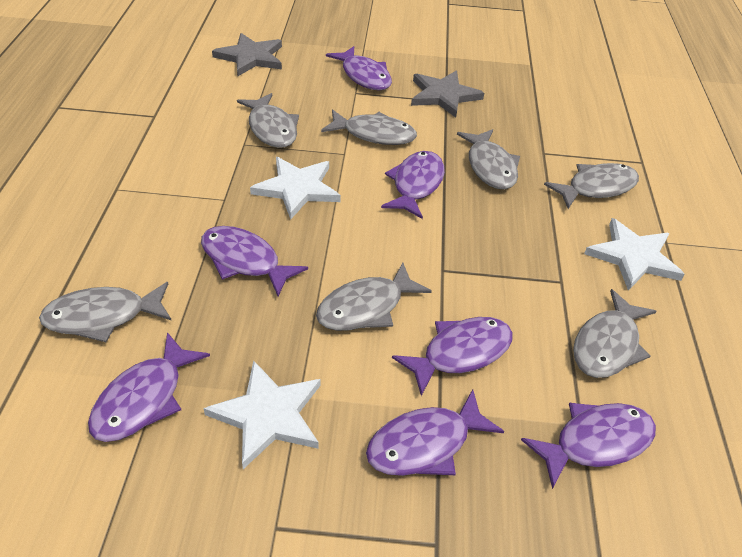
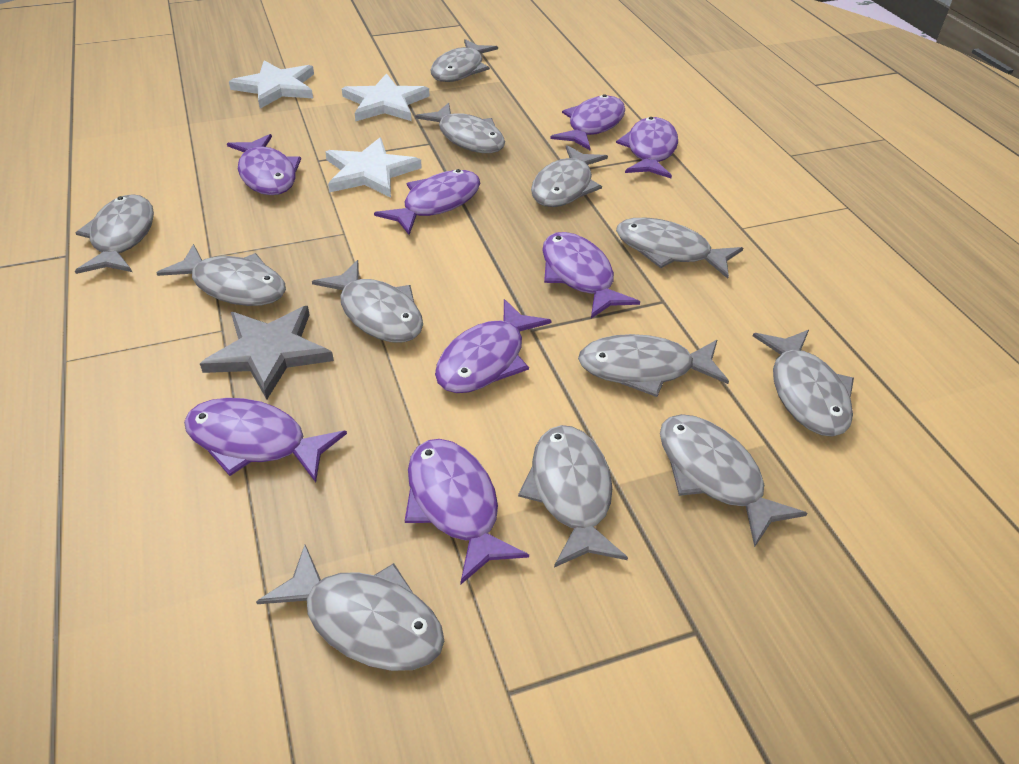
grey fish: 7 -> 12
grey star: 2 -> 1
purple fish: 7 -> 8

